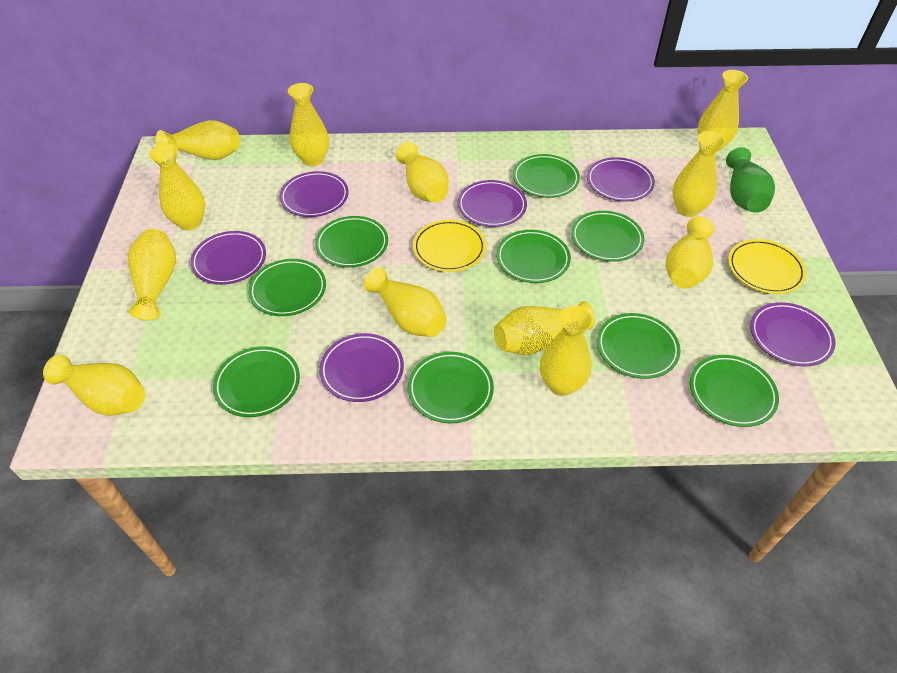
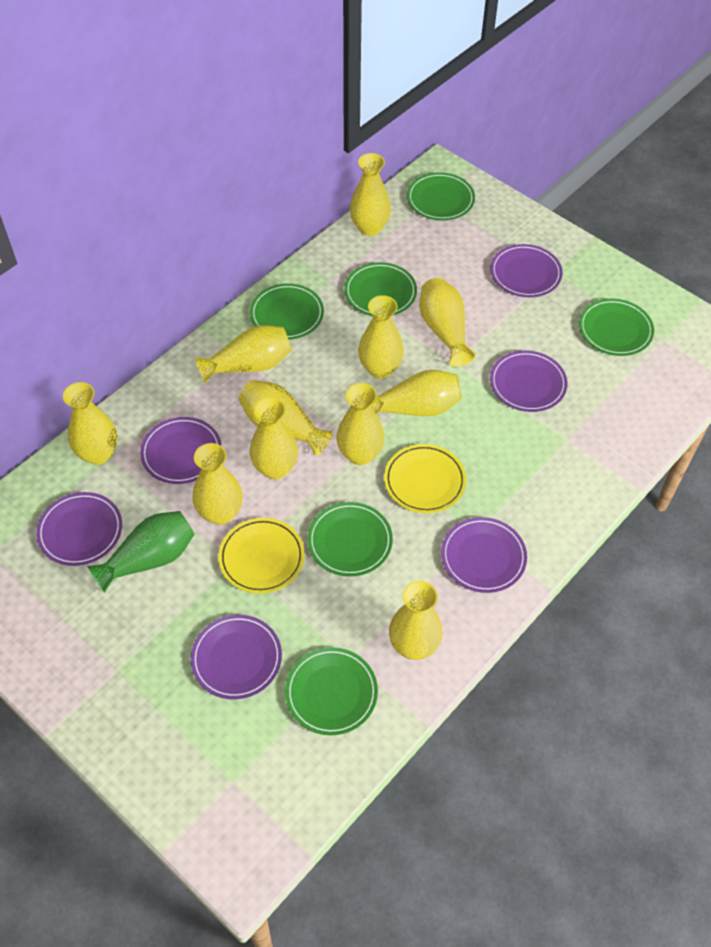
green plate: 9 -> 6
yellow vase: 12 -> 11

